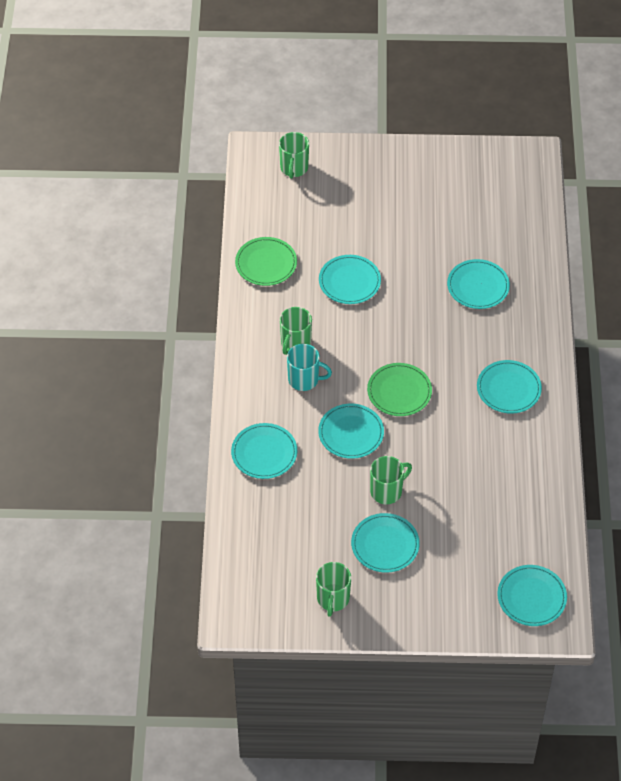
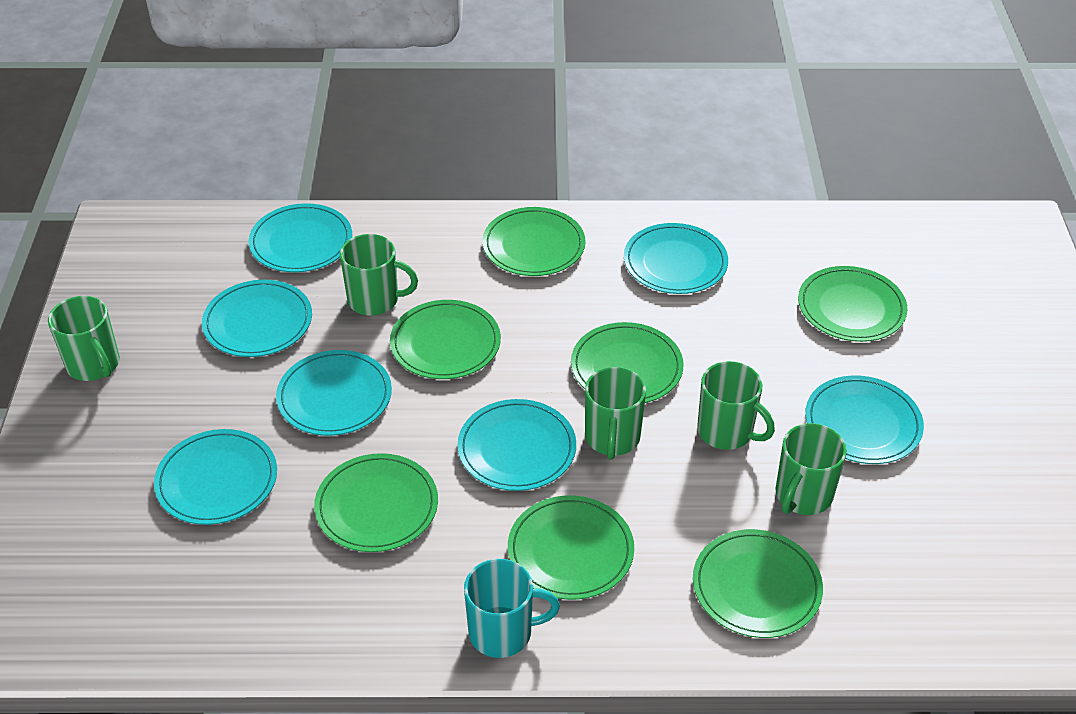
green mug: 4 -> 5
green plate: 2 -> 7

